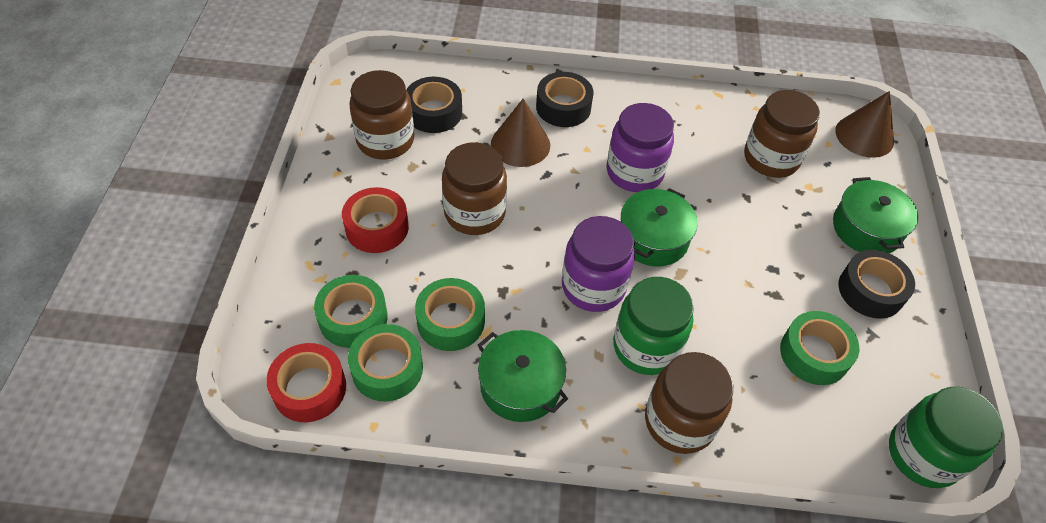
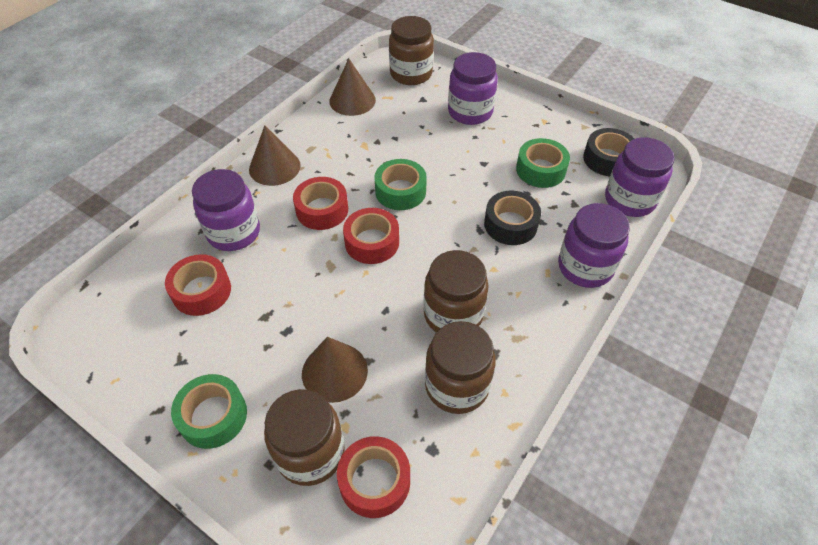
black tape: 3 -> 2
brown cone: 2 -> 3
green jar: 2 -> 0
green pot: 3 -> 0
green tape: 4 -> 3
purple jar: 2 -> 4
red tape: 2 -> 4

